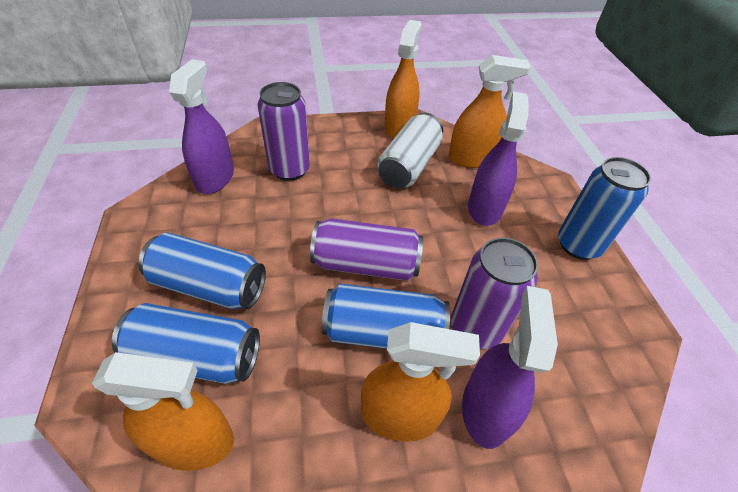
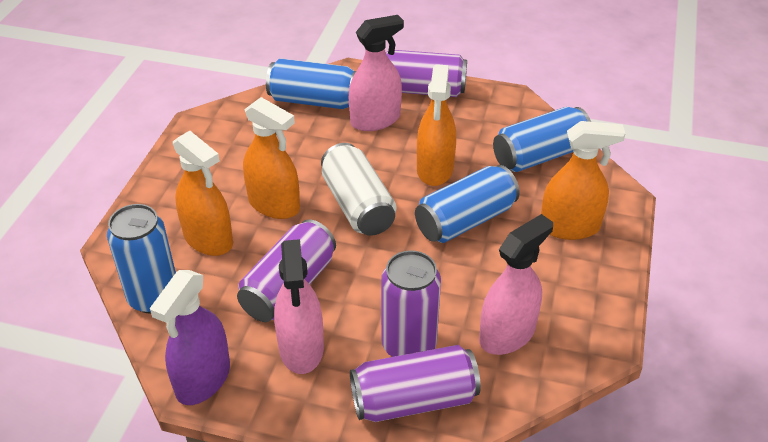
pink spray bottle: 0 -> 3
purple can: 3 -> 4
purple spray bottle: 3 -> 1

